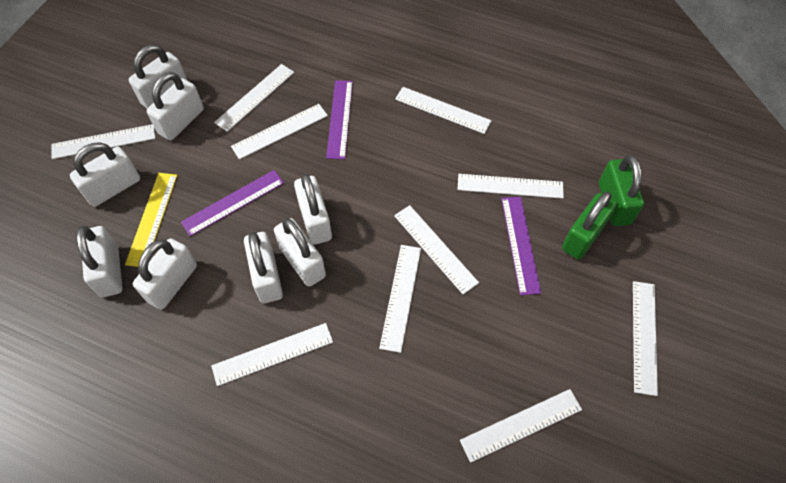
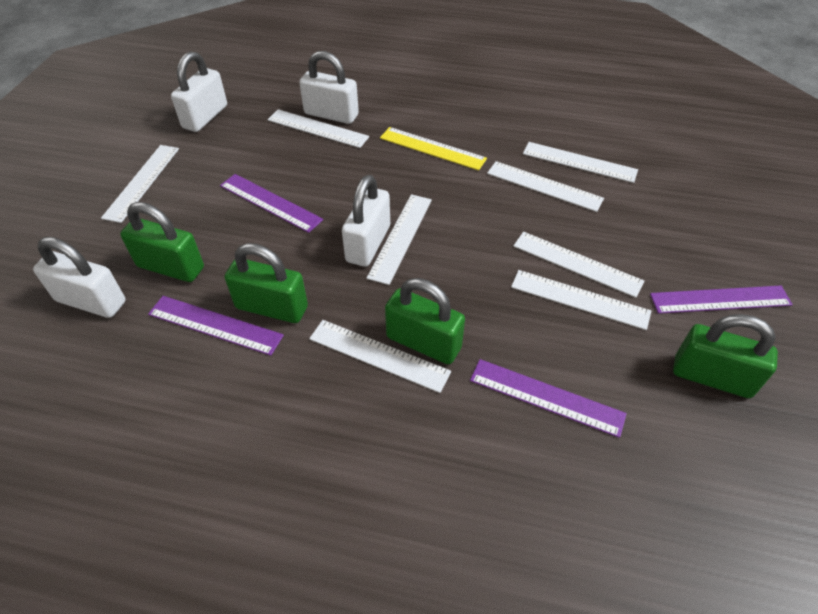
green padlock: 2 -> 4
purple ruler: 3 -> 4
white padlock: 8 -> 4
white ruler: 10 -> 8

